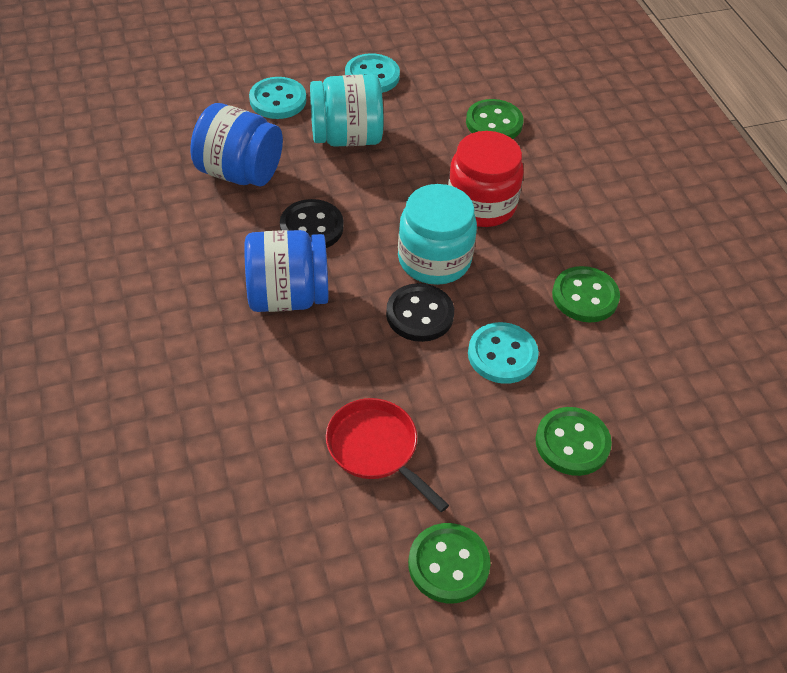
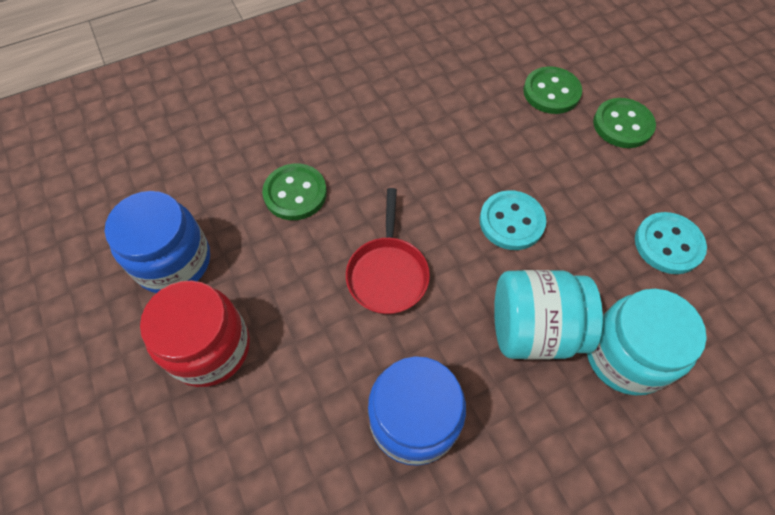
black button: 2 -> 0
green button: 4 -> 3
turquoise button: 3 -> 2

